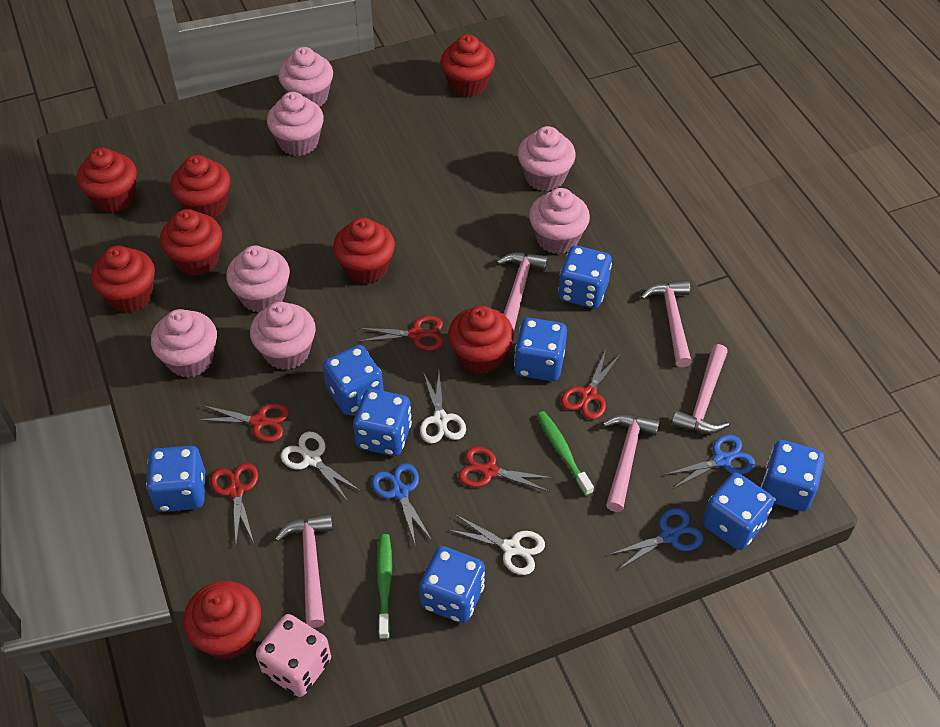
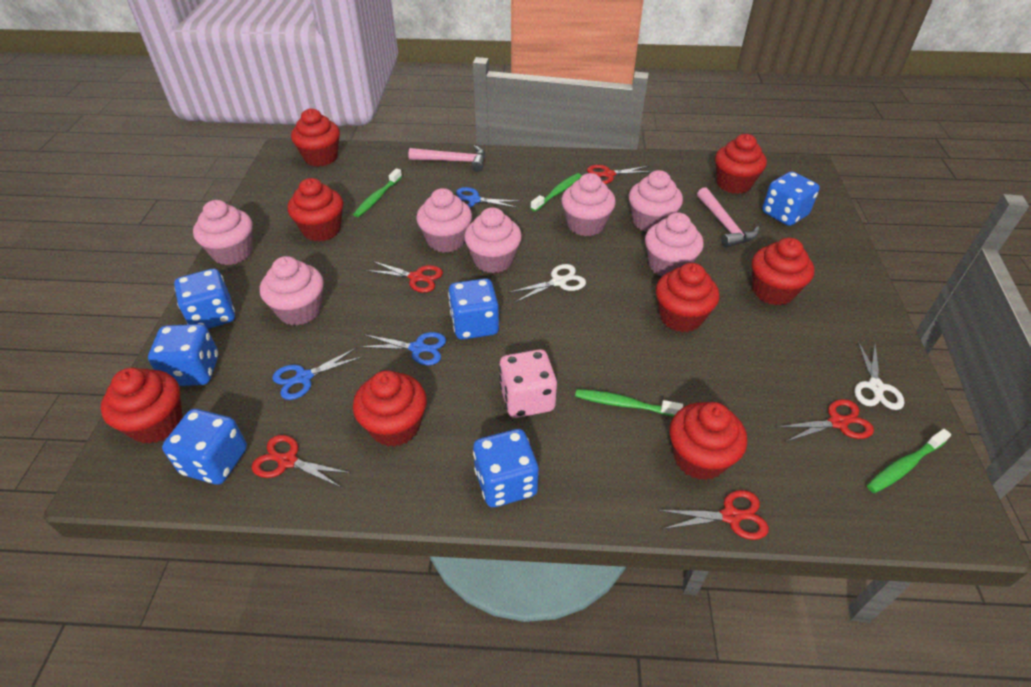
blue dice: 8 -> 6
green toothbrush: 2 -> 4
pink hammer: 5 -> 2
white scissors: 3 -> 2

